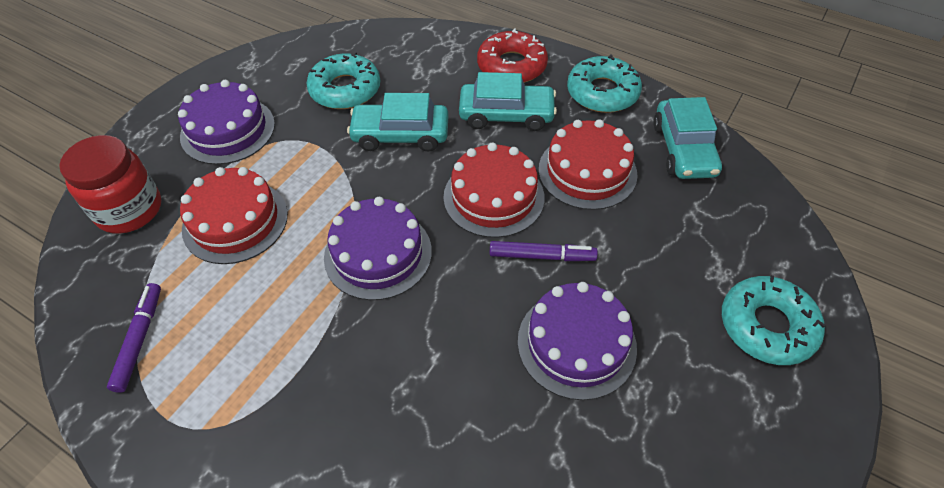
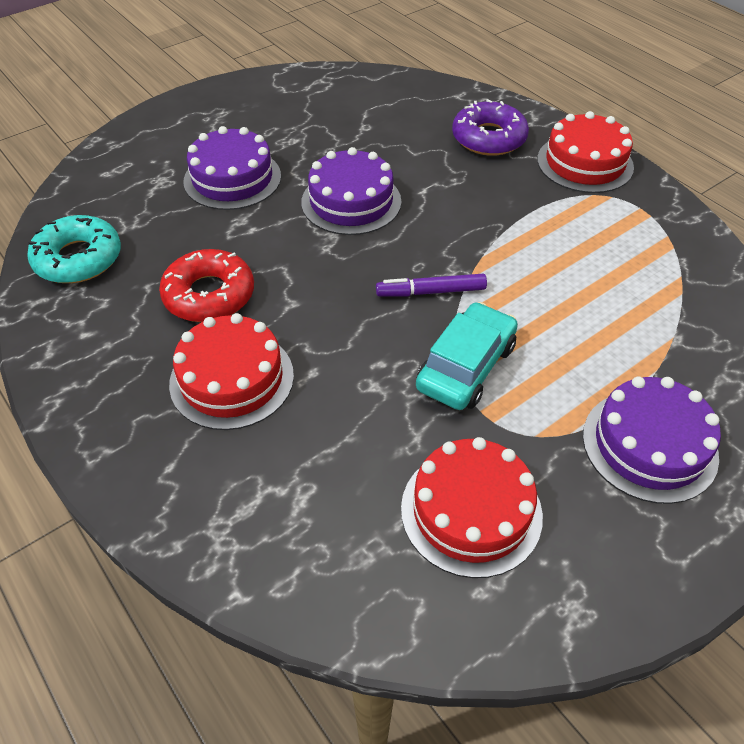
purple donut: 0 -> 1
purple marker: 2 -> 1
red jar: 1 -> 0
turquoise car: 3 -> 1
turquoise donut: 3 -> 1

